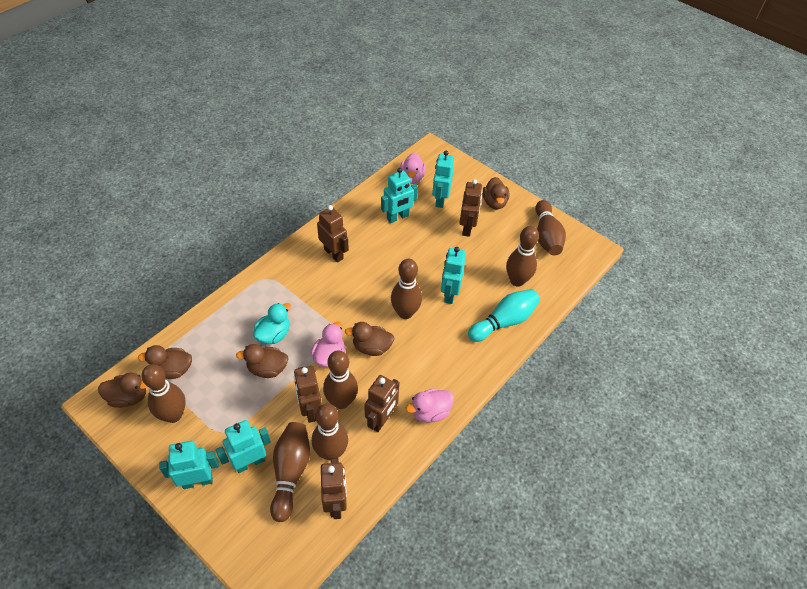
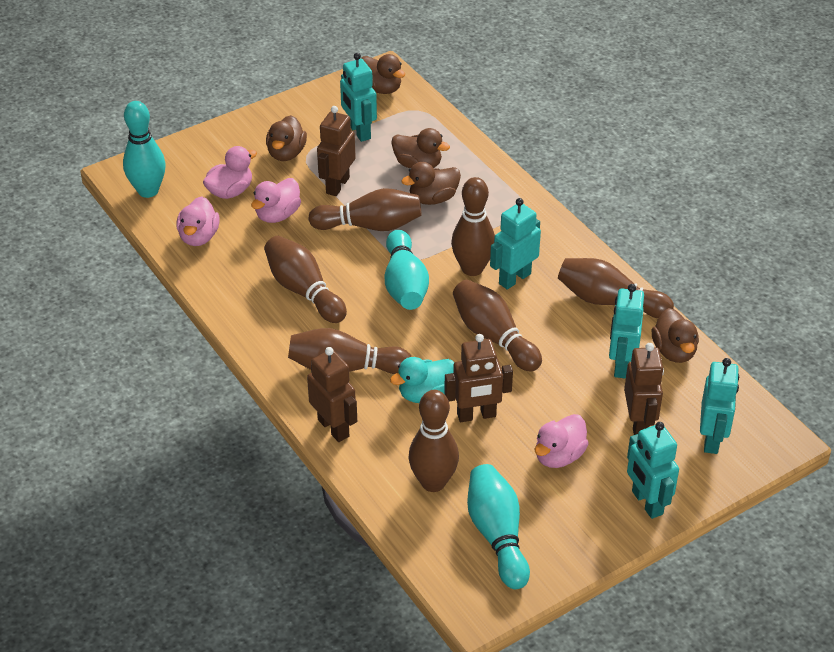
brown robot: 5 -> 4
pink duck: 3 -> 4
turquoise bowling pin: 1 -> 3

